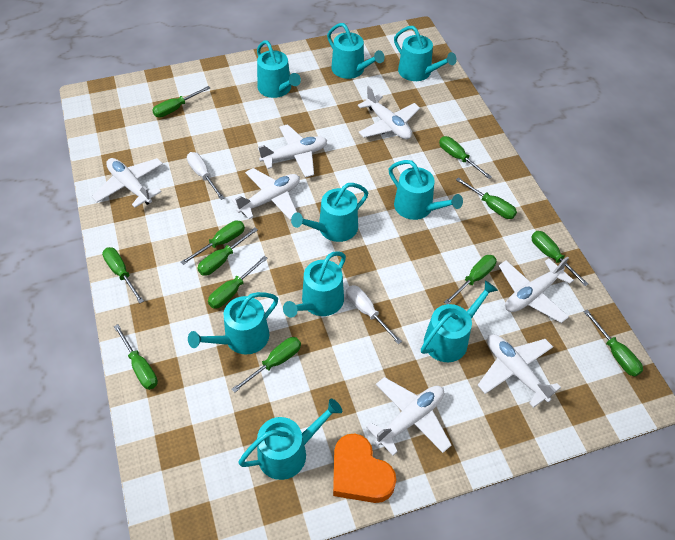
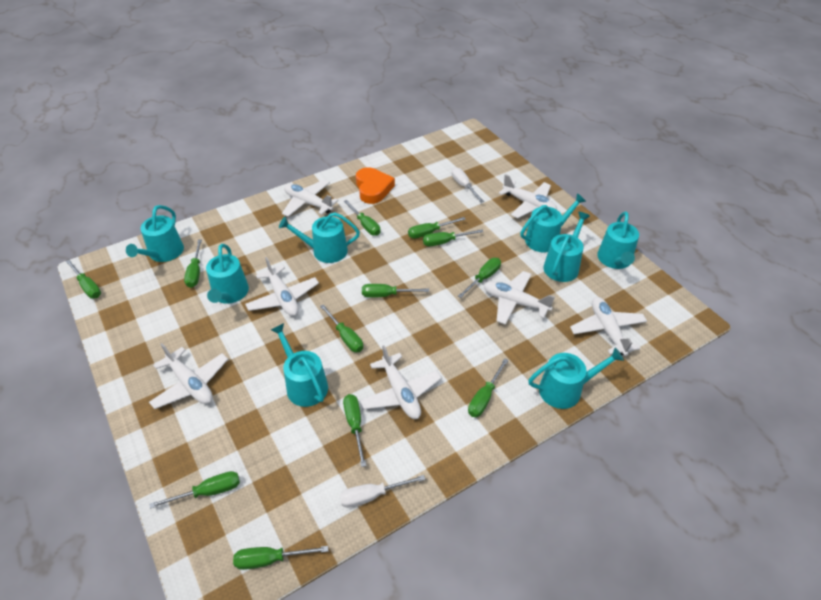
turquoise watering can: 9 -> 8

